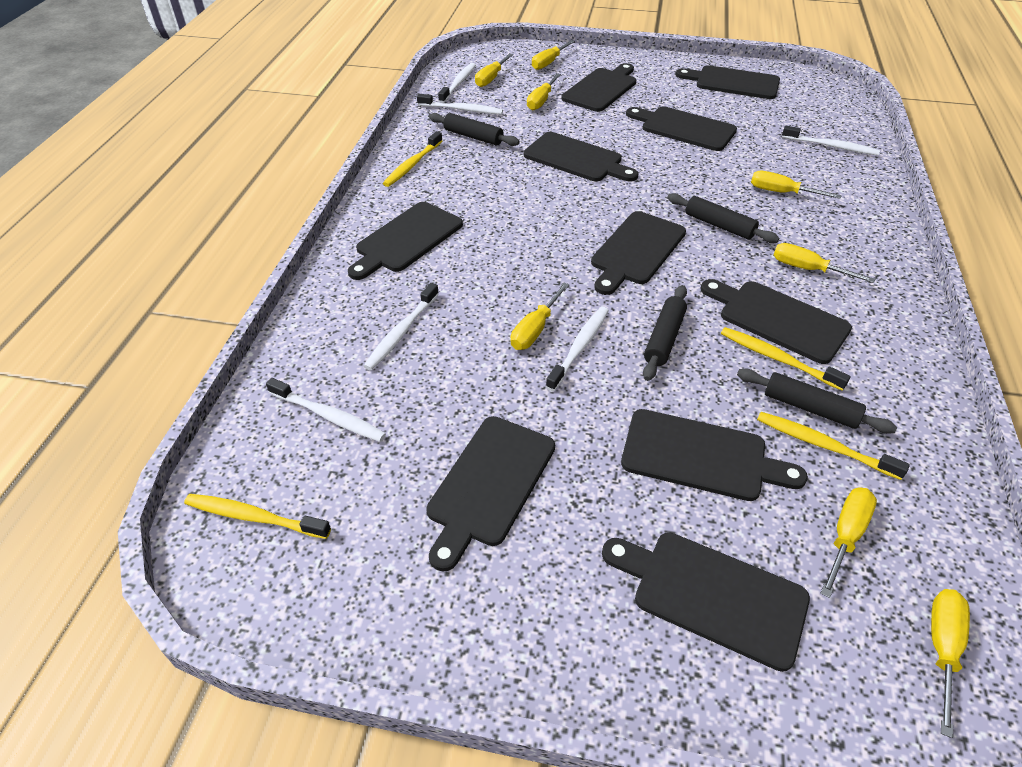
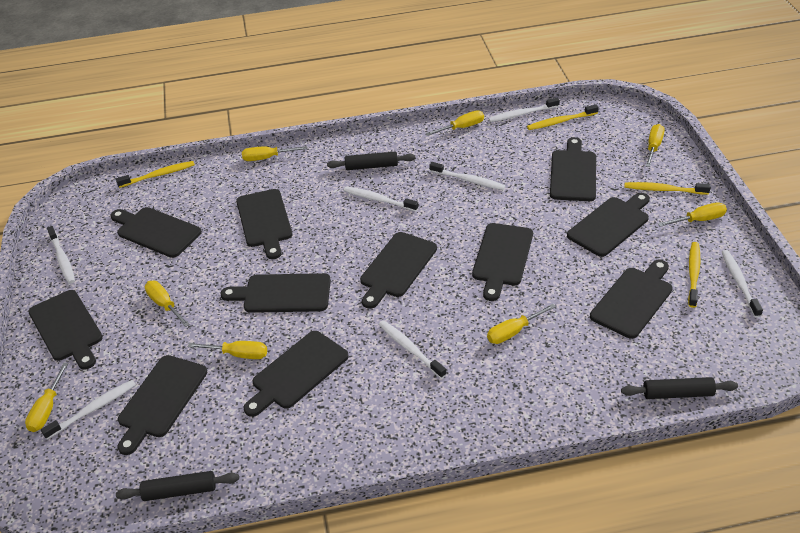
black cutting board: 10 -> 11
black rolling pin: 4 -> 3
white toothbrush: 6 -> 7

